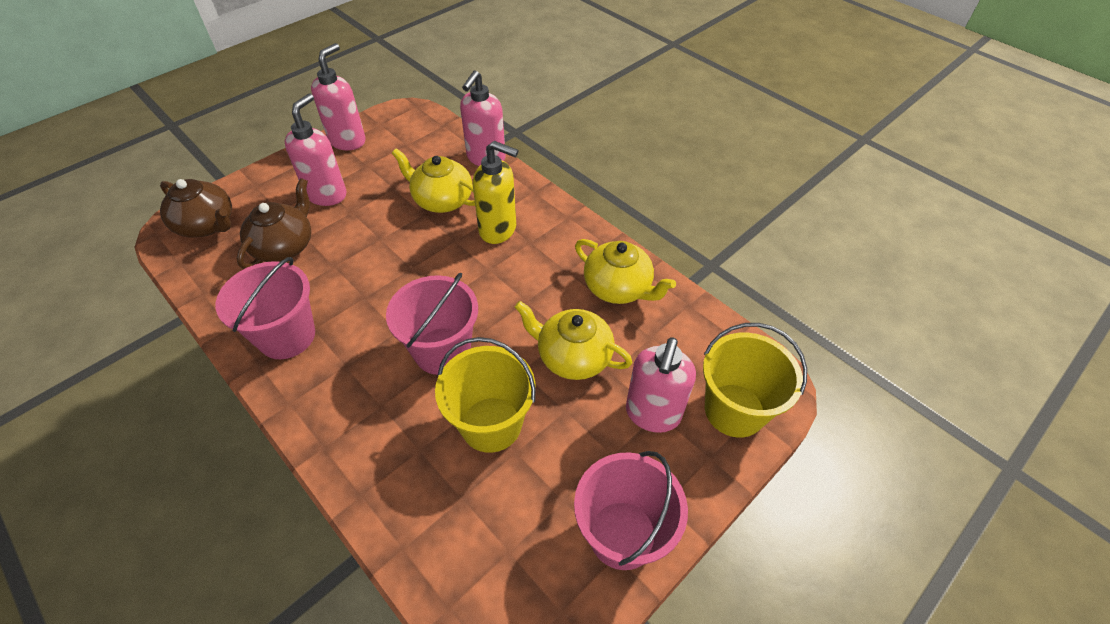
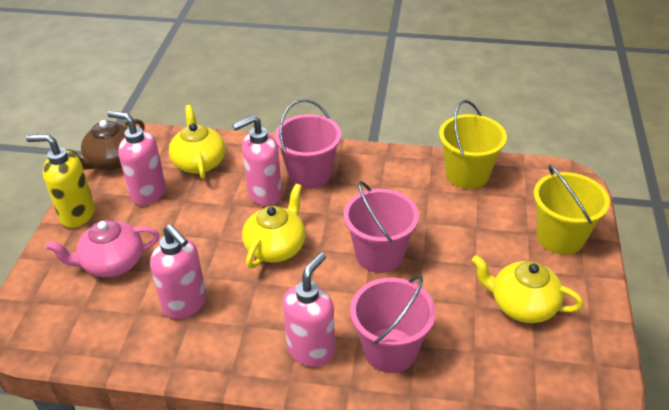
brown teapot: 2 -> 1
pink teapot: 0 -> 1

